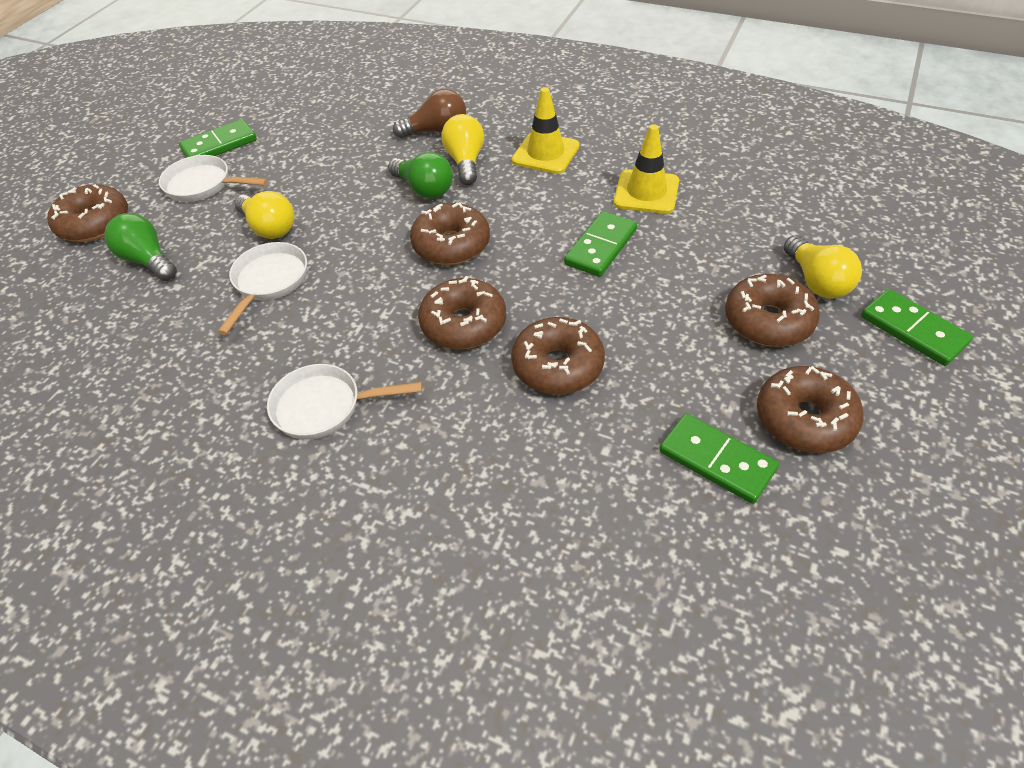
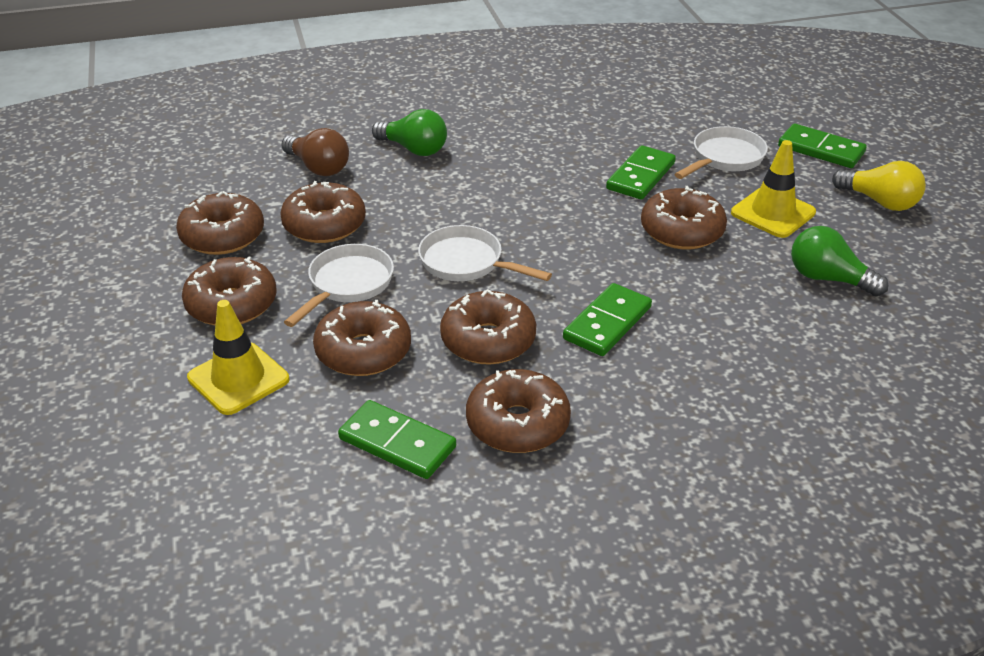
brown donut: 6 -> 7
yellow light bulb: 3 -> 1

